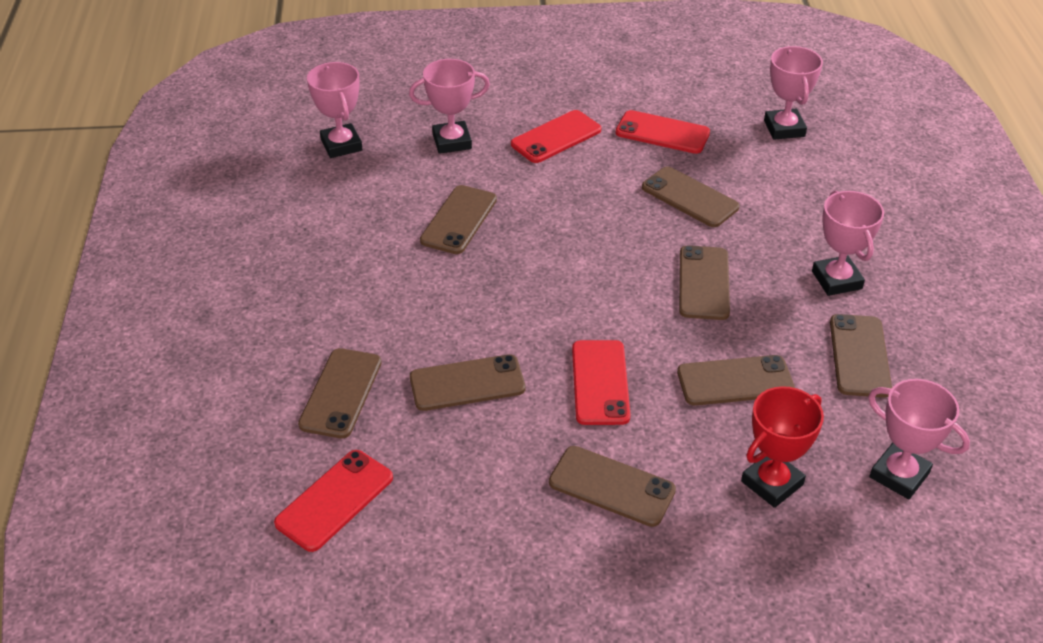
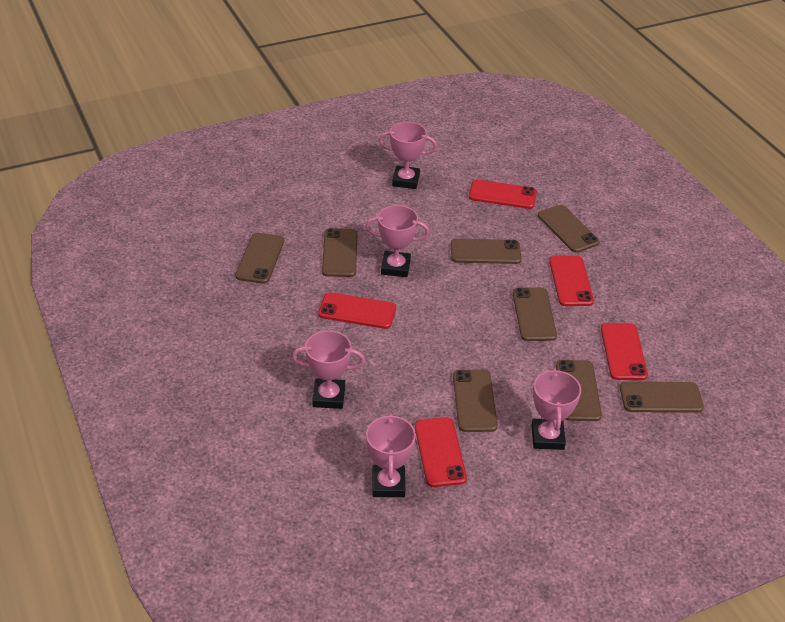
red phone: 4 -> 5
red trophy: 1 -> 0

